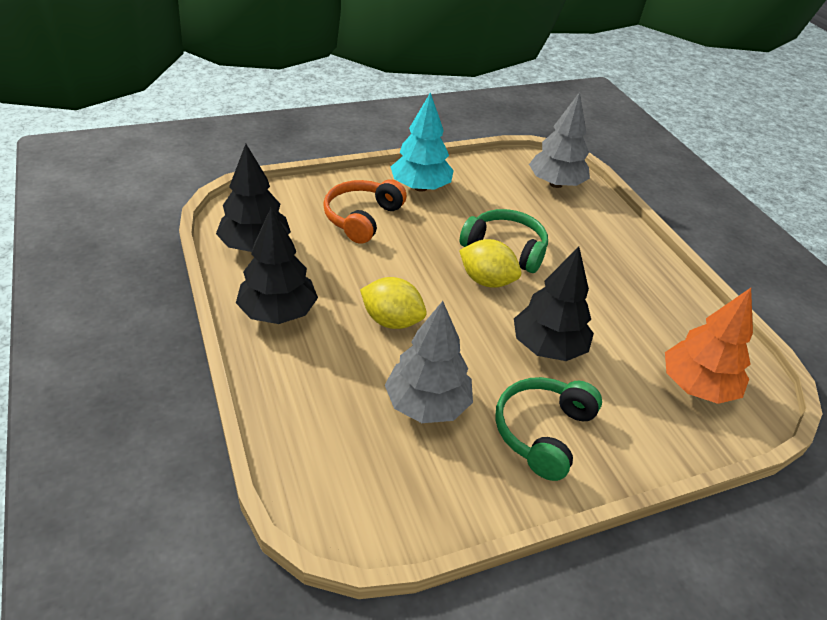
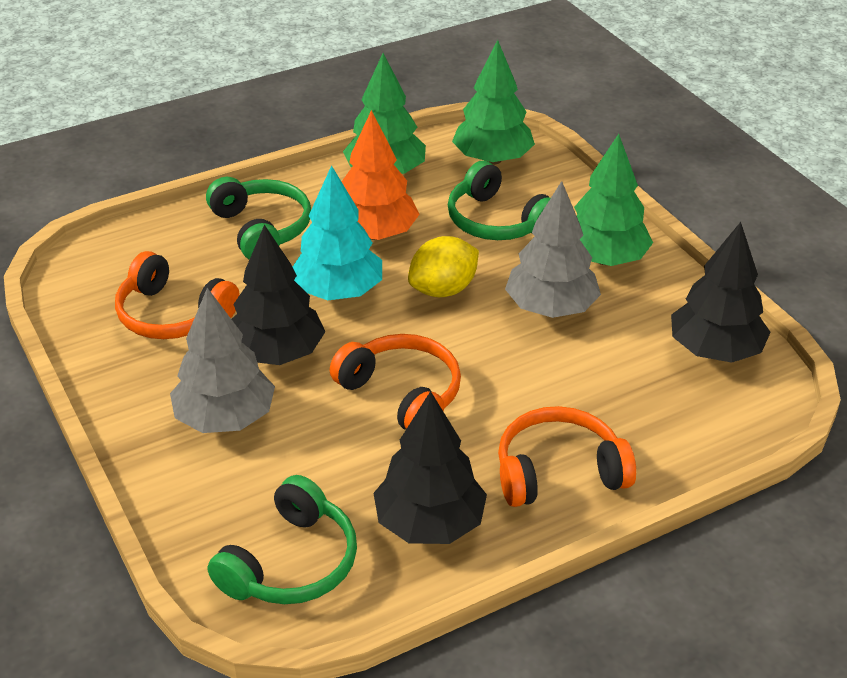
green headphones: 2 -> 3
green tree: 0 -> 3
orange headphones: 1 -> 3
yellow lemon: 2 -> 1

